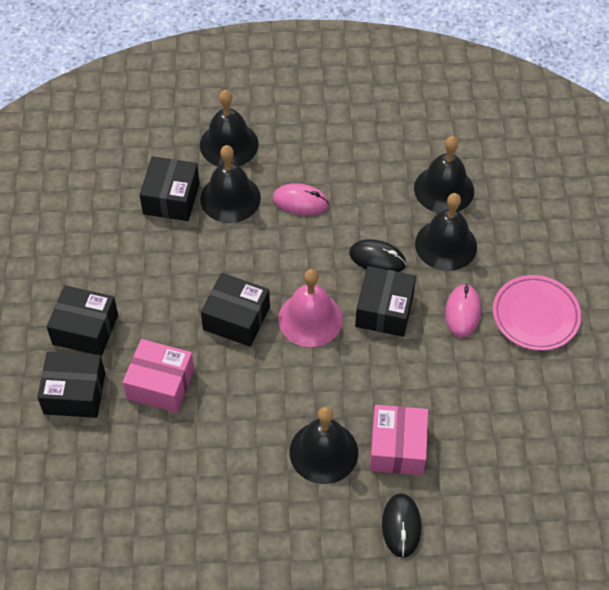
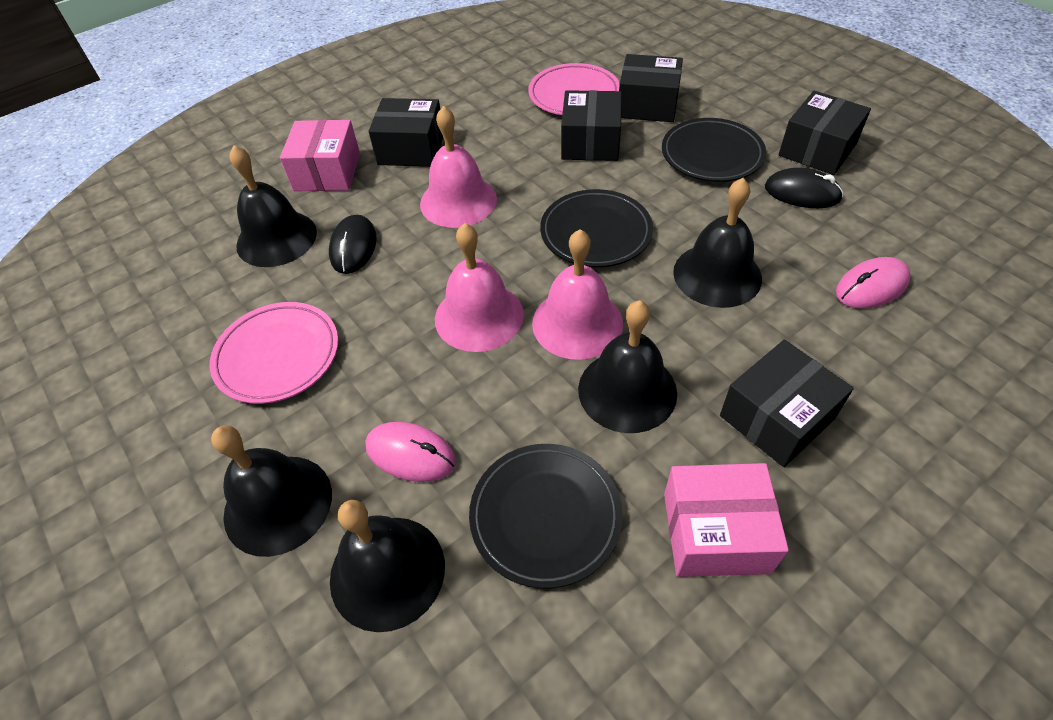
black plate: 0 -> 3
pink bell: 1 -> 3
pink plate: 1 -> 2

